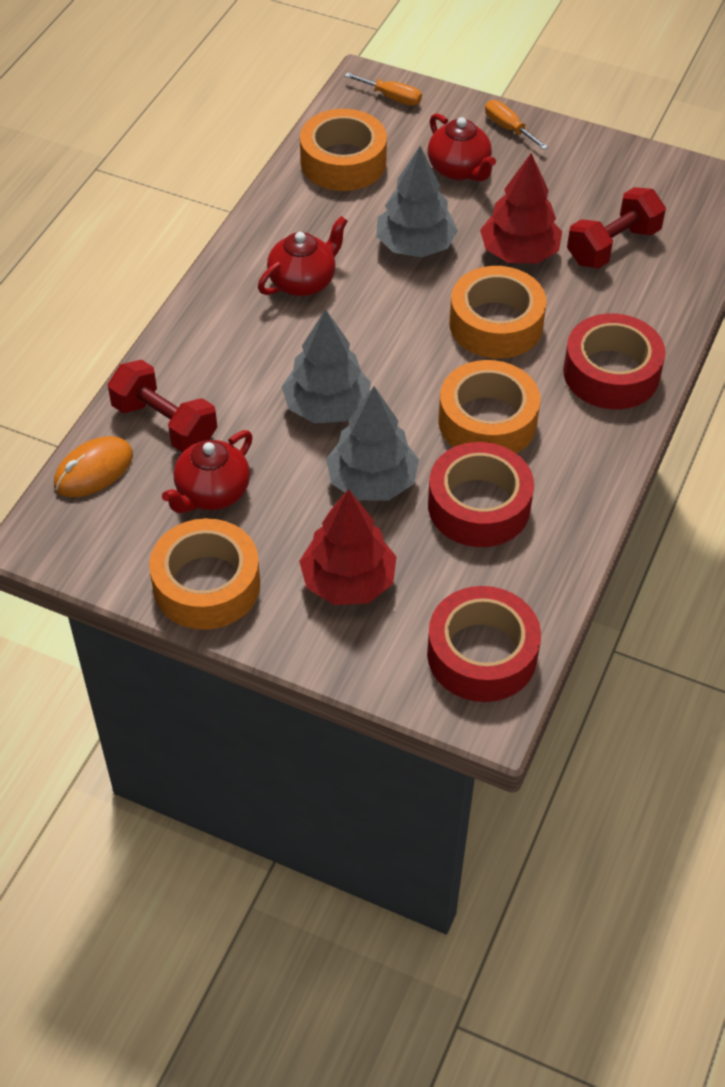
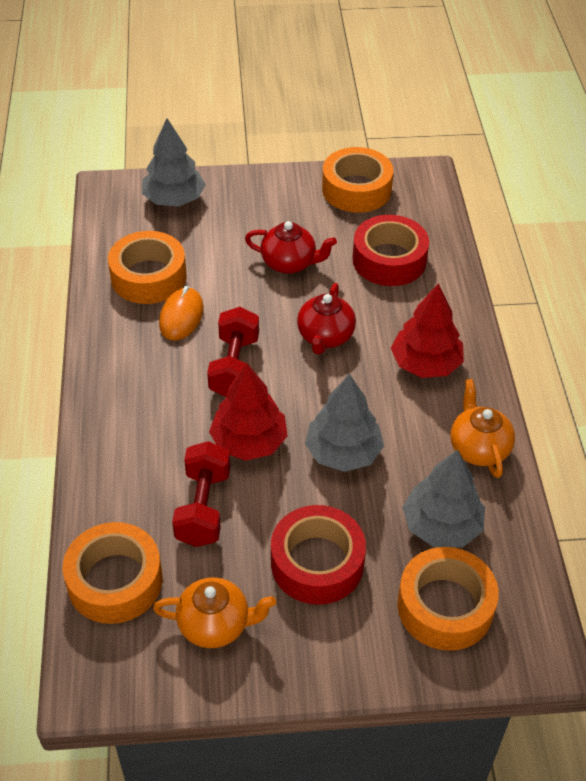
orange screwdriver: 2 -> 0
orange teapot: 0 -> 2
red tape: 3 -> 2
red teapot: 3 -> 2

